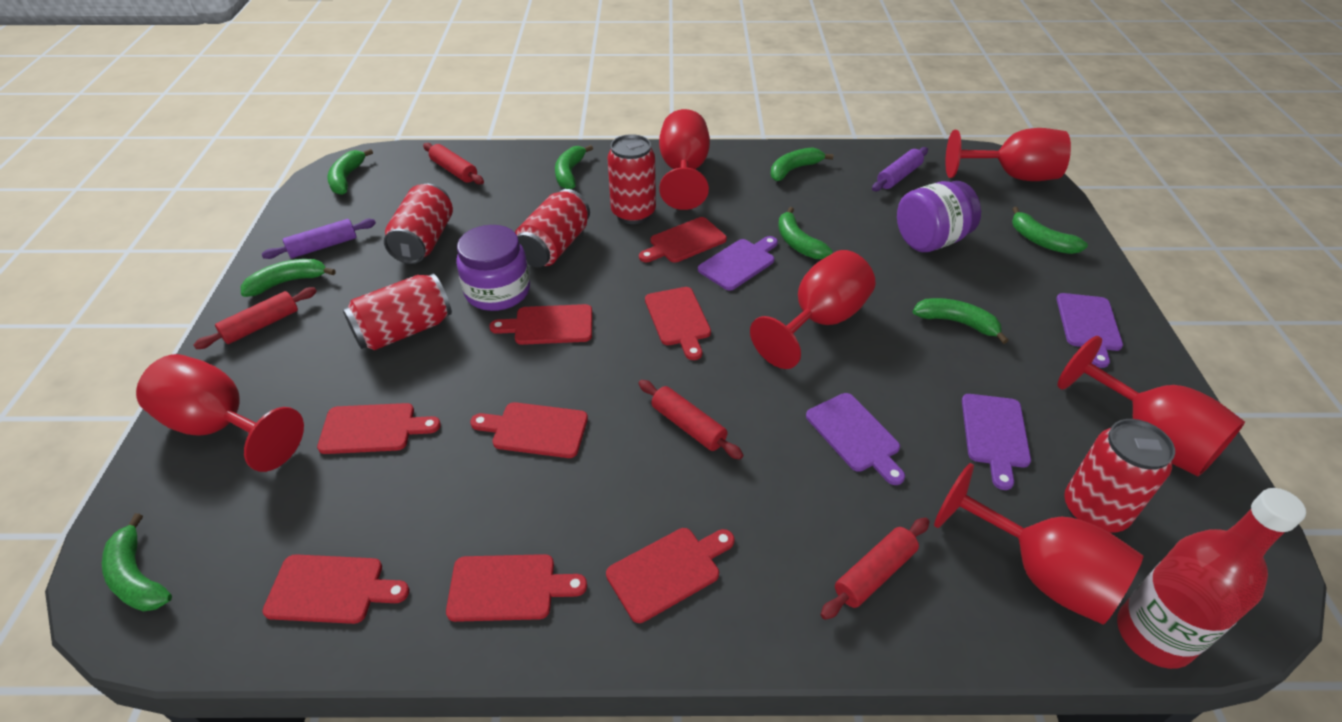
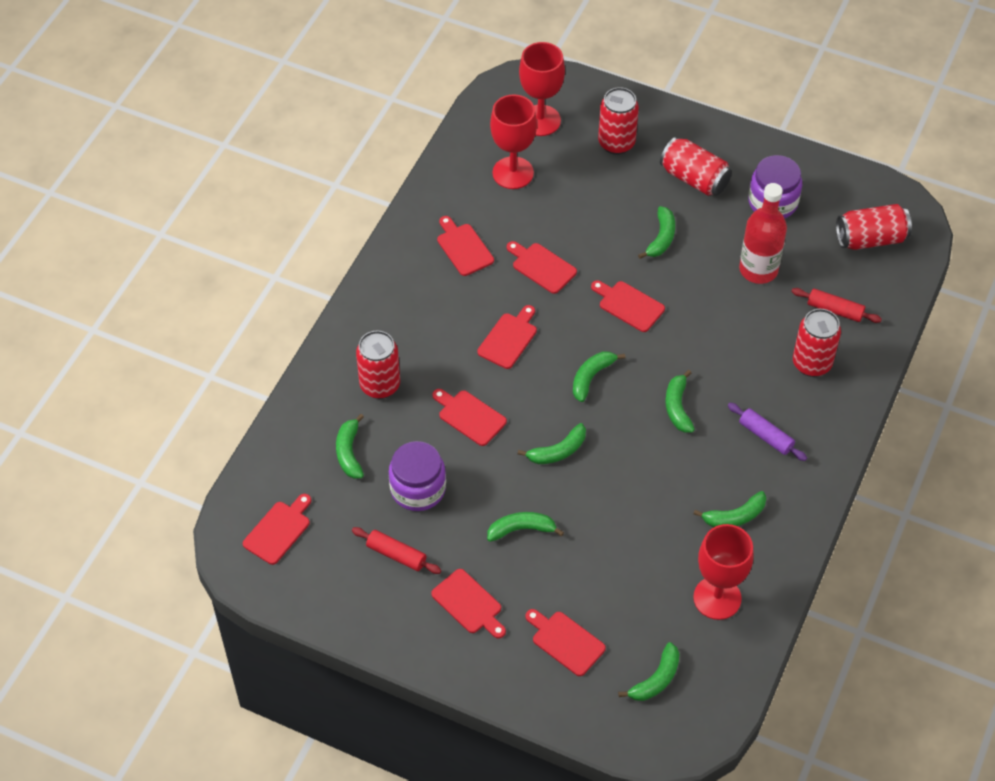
purple cutting board: 4 -> 0
purple rolling pin: 2 -> 1
red goblet: 6 -> 3
red rolling pin: 4 -> 2

